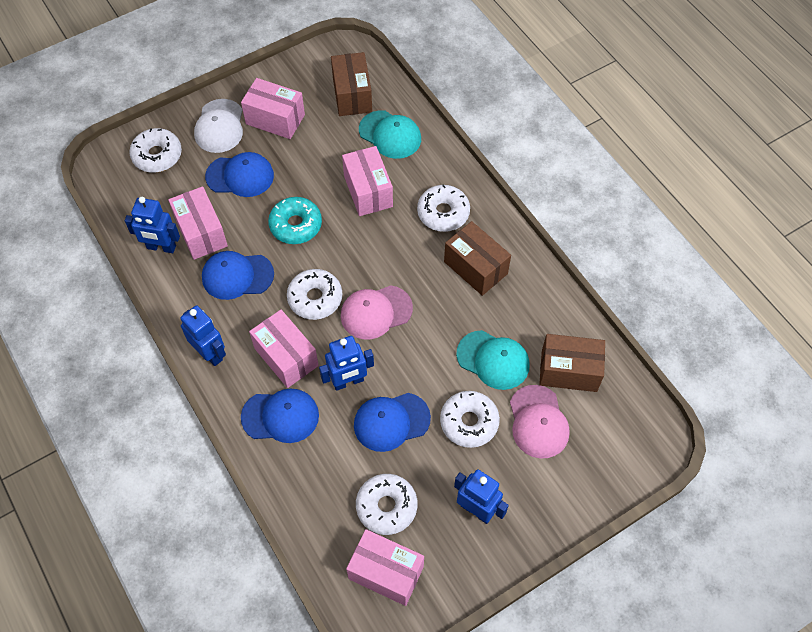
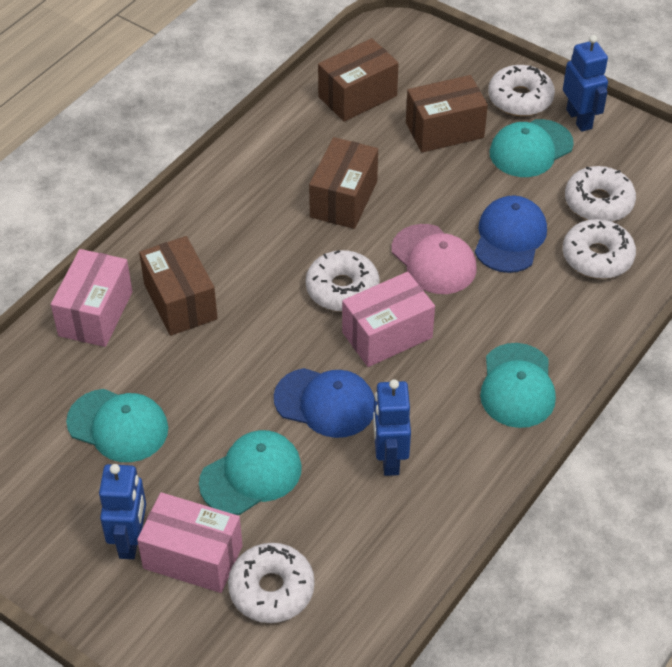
blue cap: 4 -> 2
blue robot: 4 -> 3
brown box: 3 -> 4
pink box: 5 -> 3
pink cap: 2 -> 1
turquoise cap: 2 -> 4
turquoise donut: 1 -> 0
white cap: 1 -> 0

